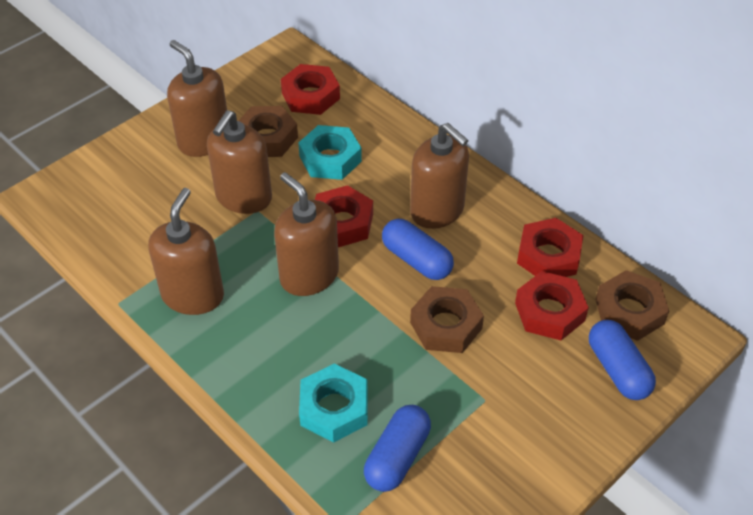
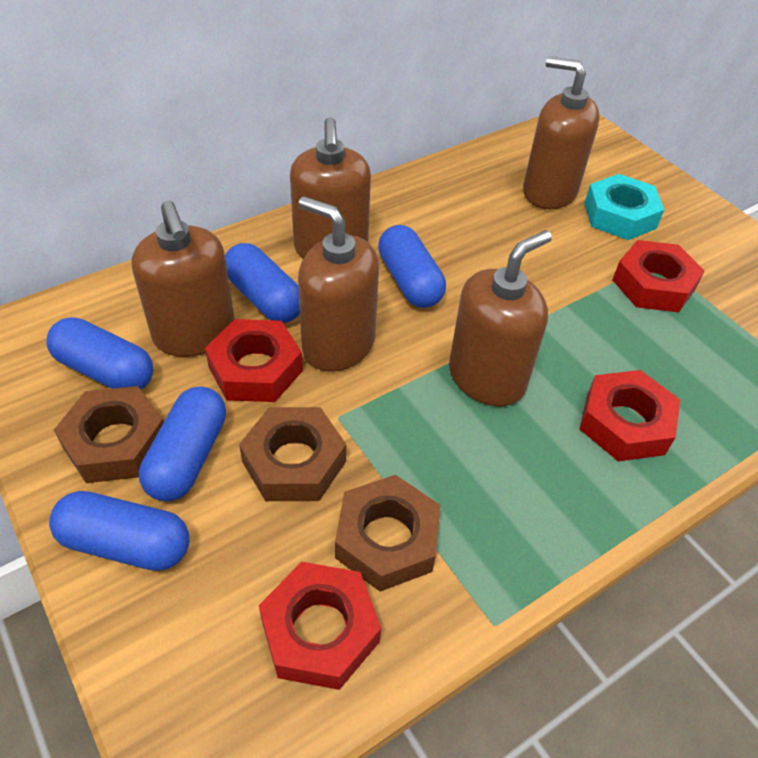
blue capsule: 3 -> 5
turquoise nut: 2 -> 1

